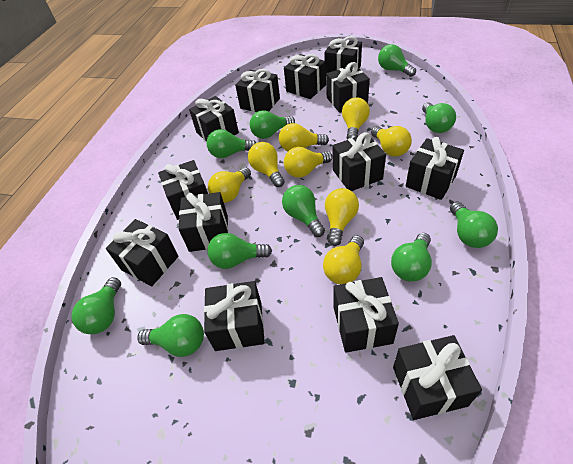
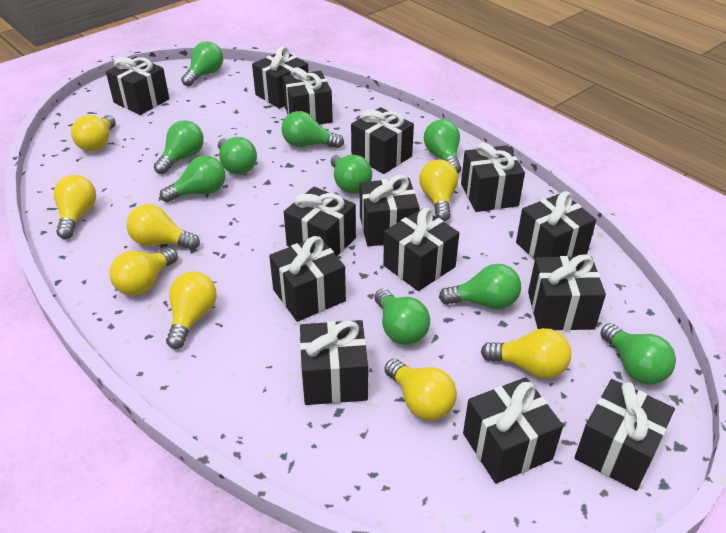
black gift: 13 -> 14

